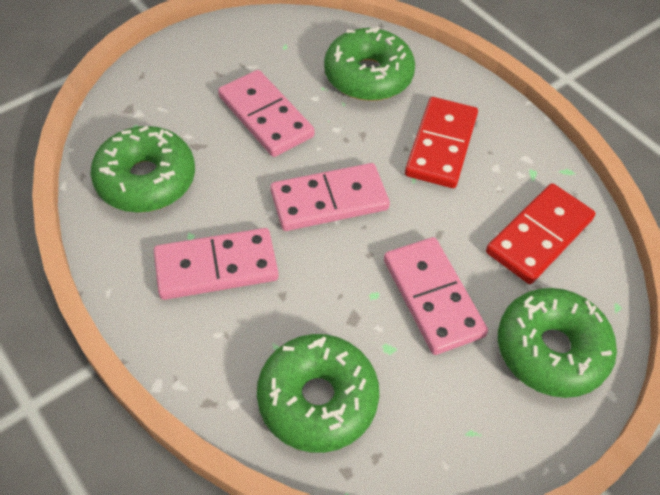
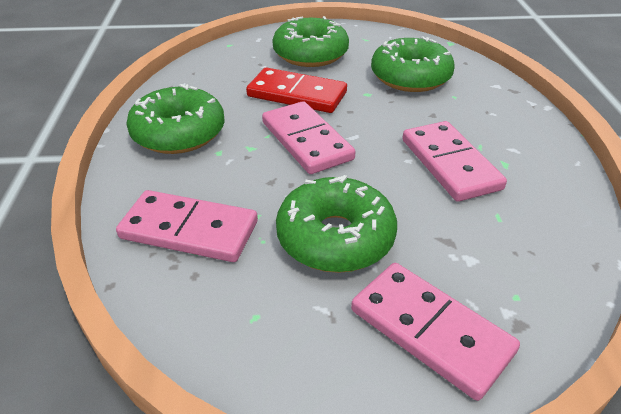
red domino: 2 -> 1

